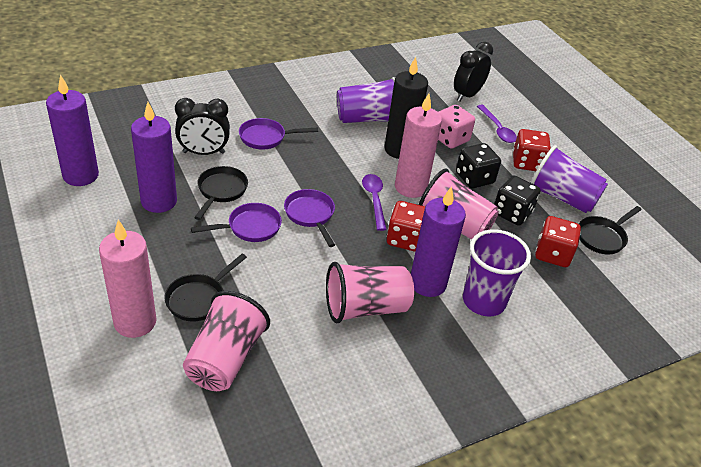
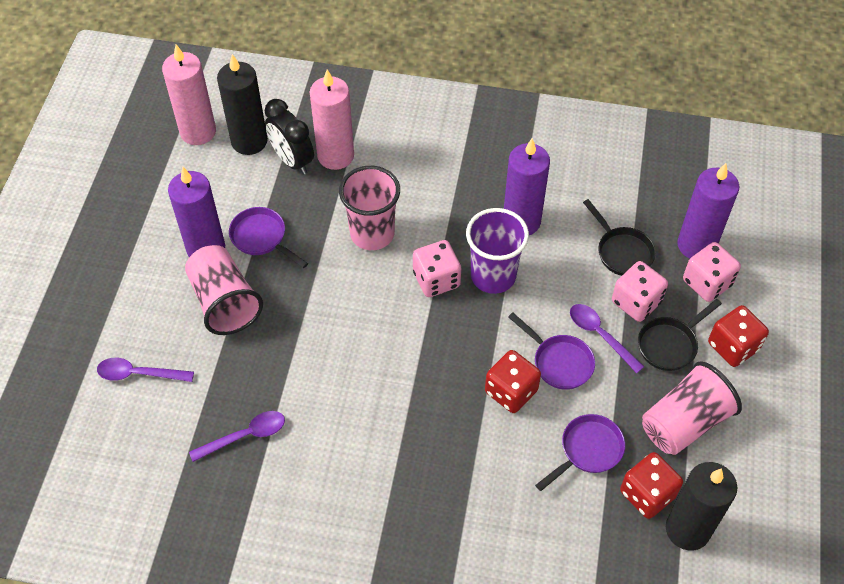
black candle: 1 -> 2
black clock: 2 -> 1
black dice: 2 -> 0
black pan: 3 -> 2
pink dice: 1 -> 3
purple cup: 3 -> 1
purple spoon: 2 -> 3

